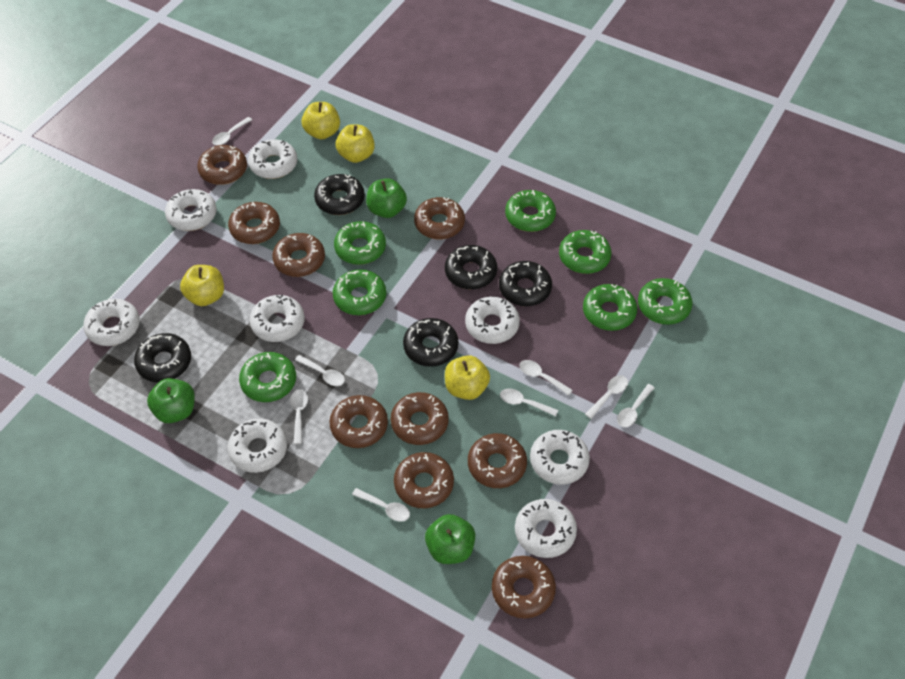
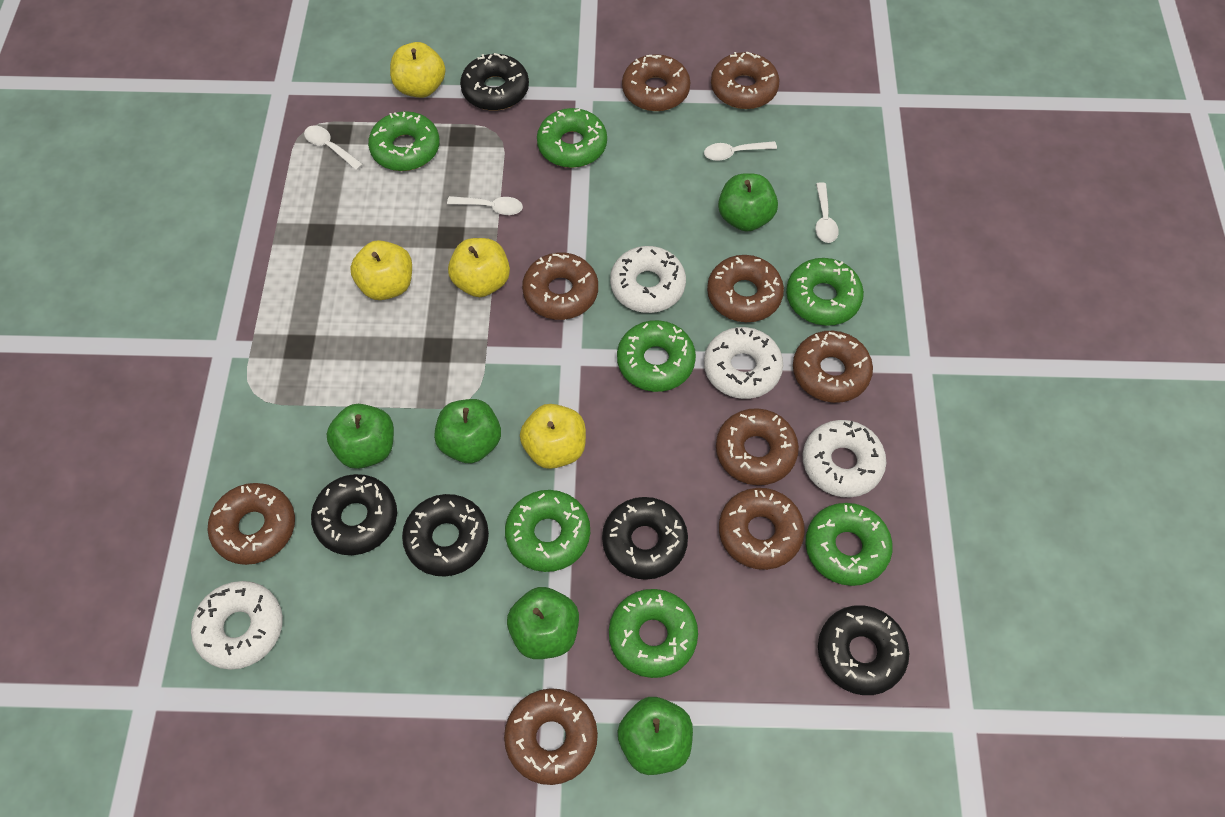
green apple: 3 -> 5
white donut: 8 -> 4
white spoon: 8 -> 4

